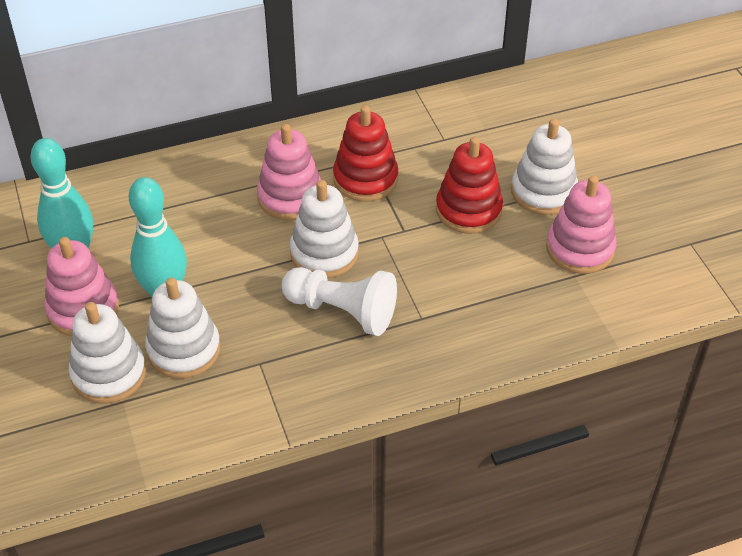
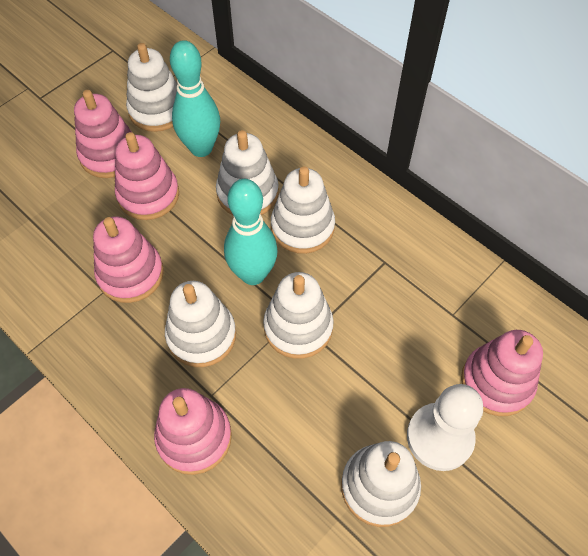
pink stacking toy: 3 -> 5
red stacking toy: 2 -> 0
white stacking toy: 4 -> 6

